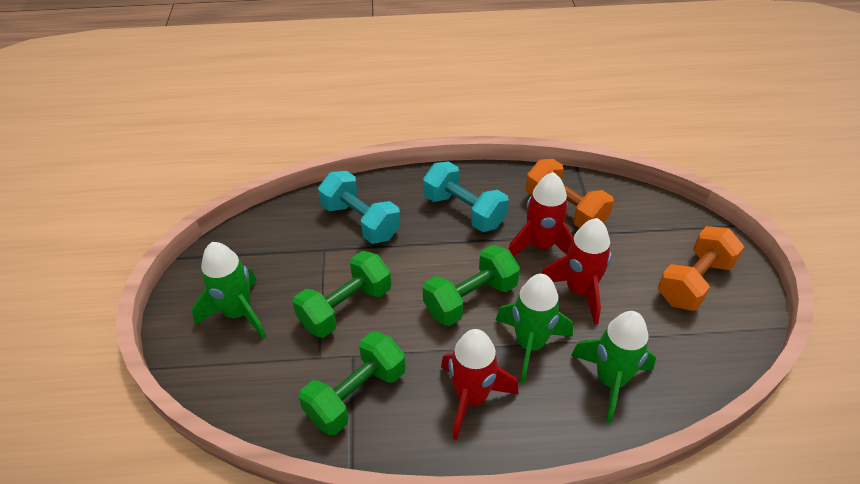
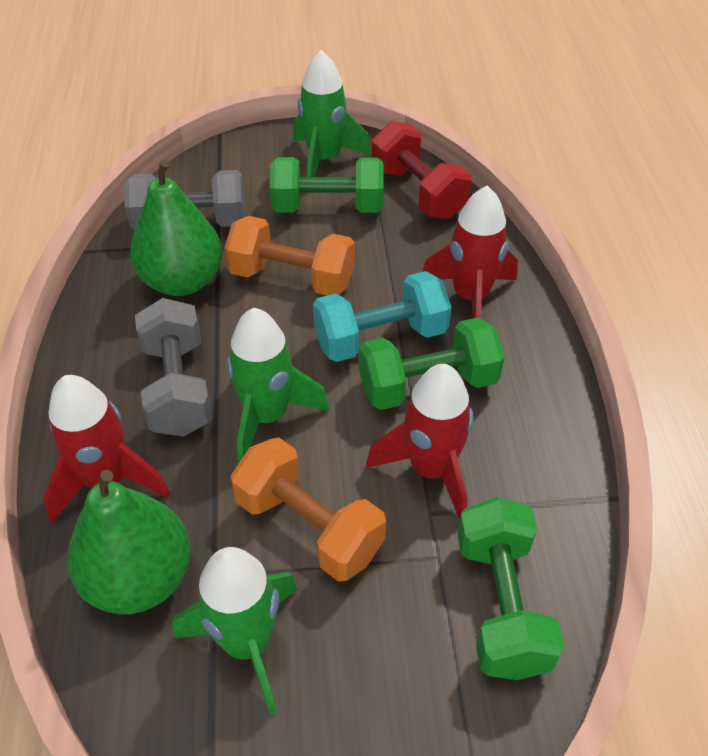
green pear: 0 -> 2
grey dumbbell: 0 -> 2
red dumbbell: 0 -> 1
turquoise dumbbell: 2 -> 1

